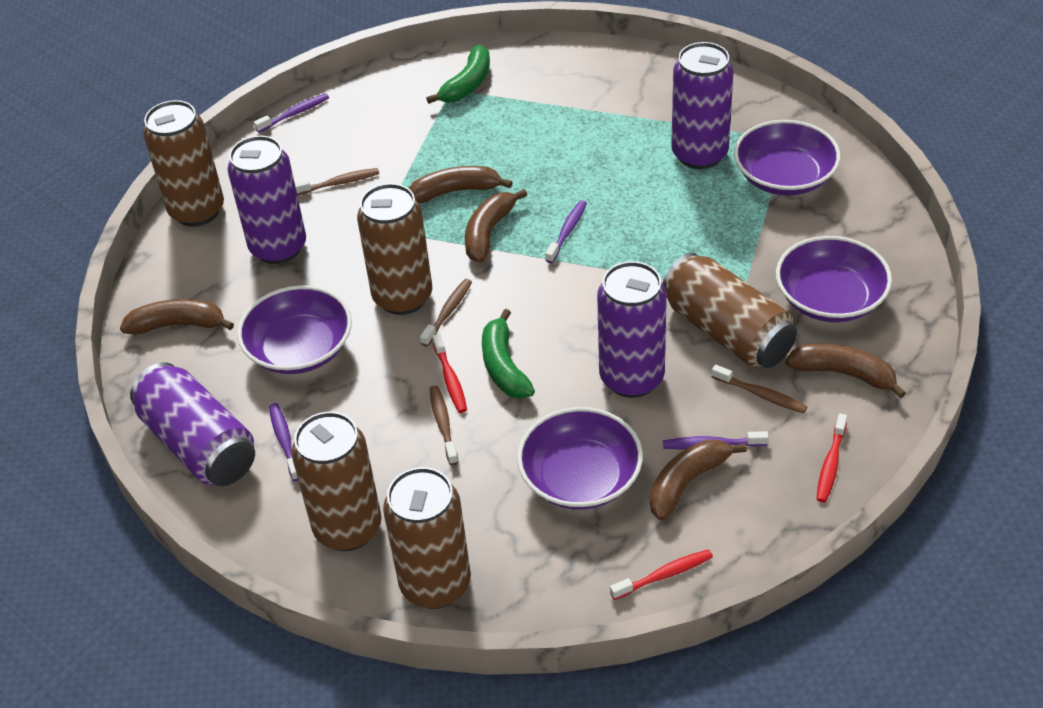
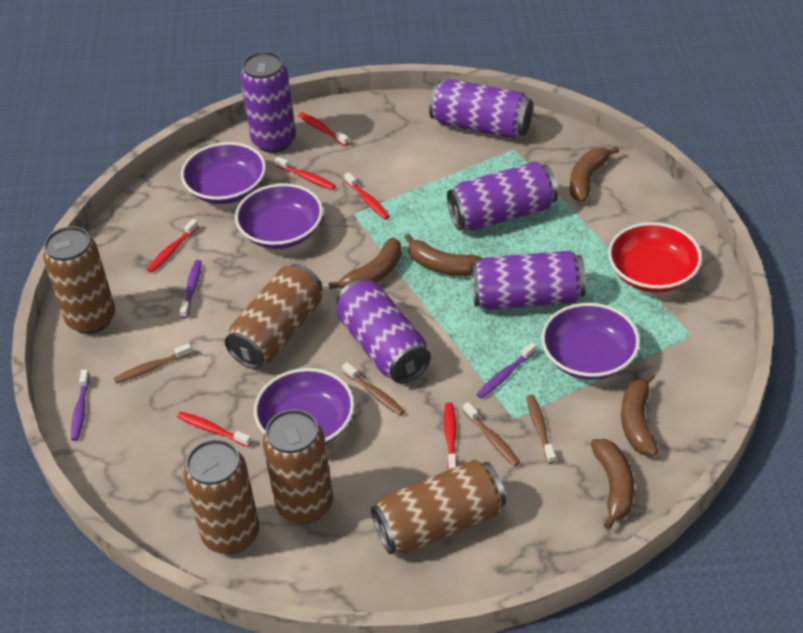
green banana: 2 -> 0
purple can: 4 -> 5
purple toothbrush: 4 -> 3
red bowl: 0 -> 1
red toothbrush: 3 -> 6

